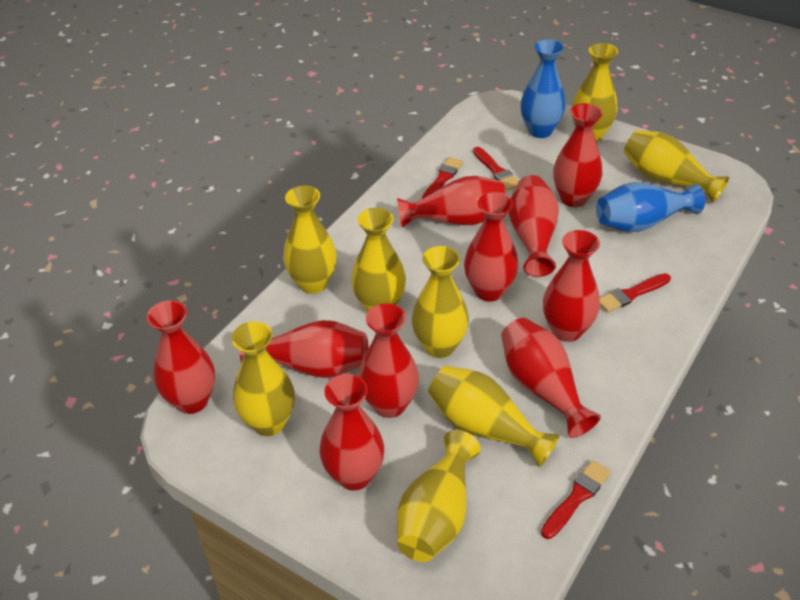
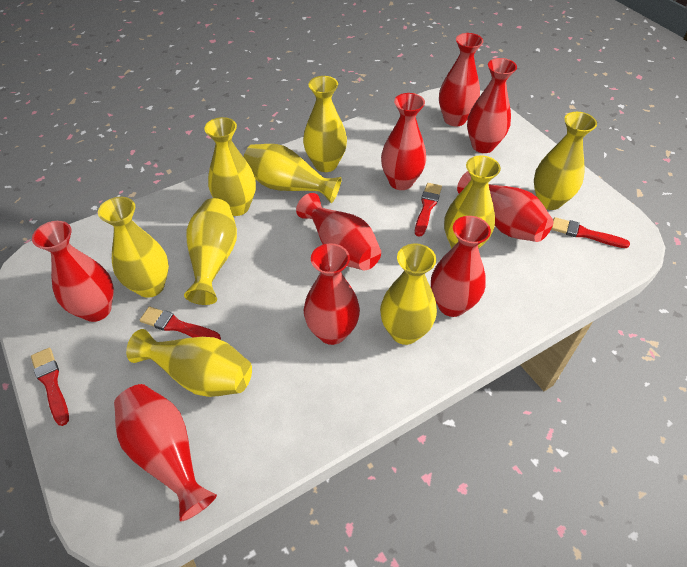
blue vase: 2 -> 0
red vase: 10 -> 9
yellow vase: 8 -> 9

